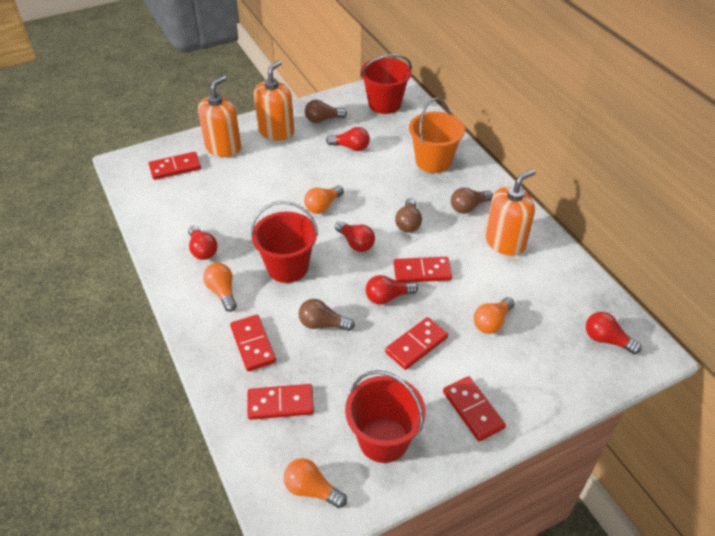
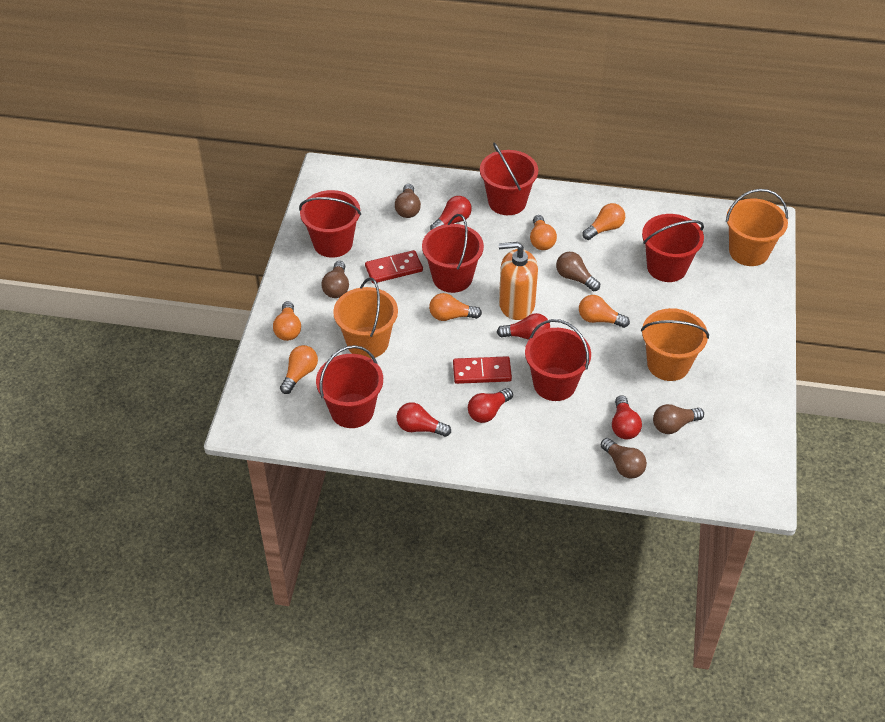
brown light bulb: 4 -> 5
orange bucket: 1 -> 3
orange light bulb: 4 -> 6
orange soap dispenser: 3 -> 1
red bucket: 3 -> 6
red domino: 6 -> 2

